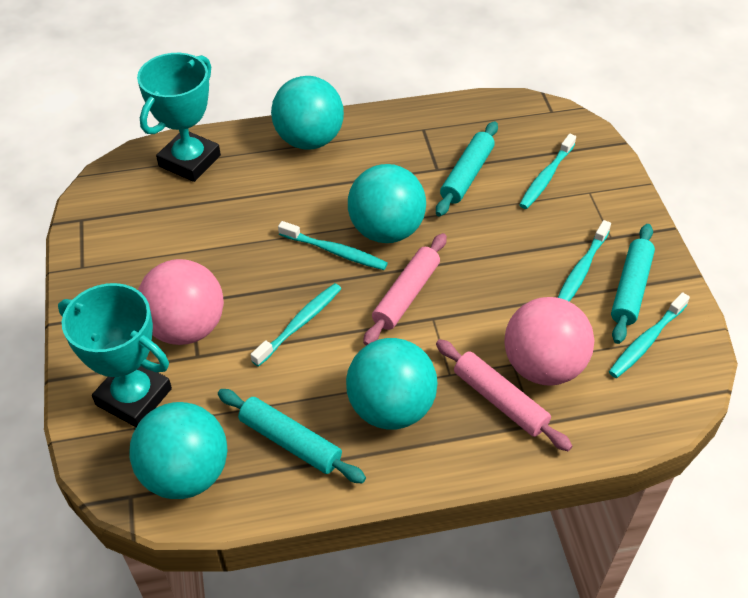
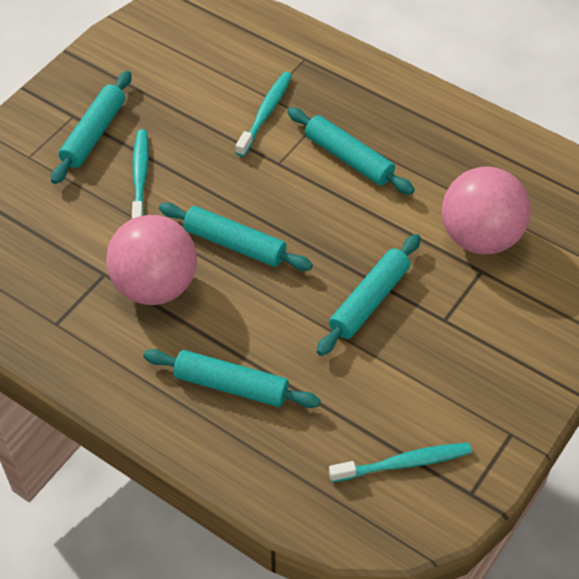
pink rolling pin: 2 -> 0
turquoise ball: 4 -> 0
turquoise rolling pin: 3 -> 5
turquoise toothbrush: 5 -> 3
turquoise trophy: 2 -> 0

